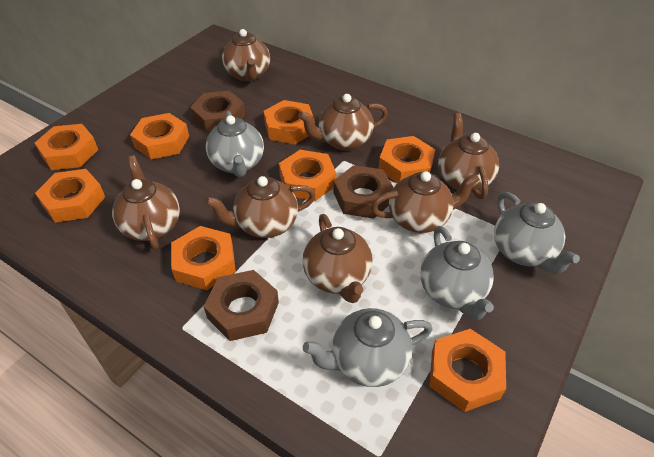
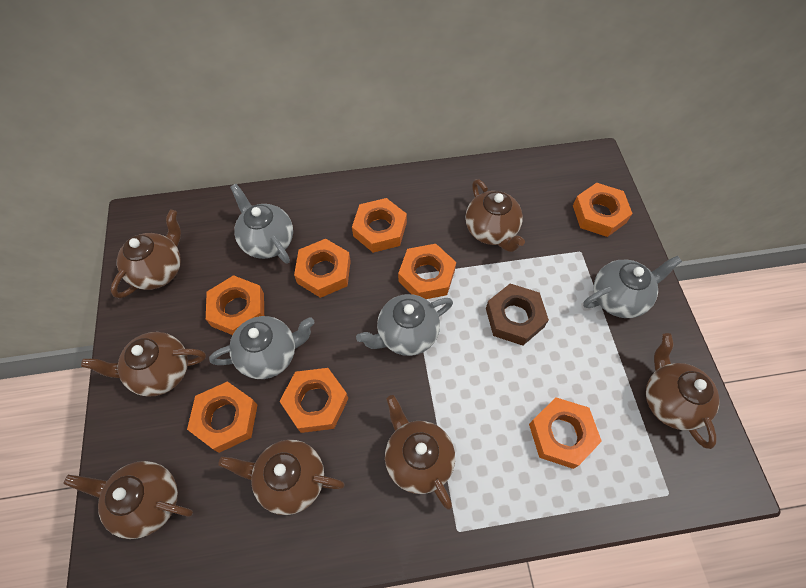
brown nut: 3 -> 1

